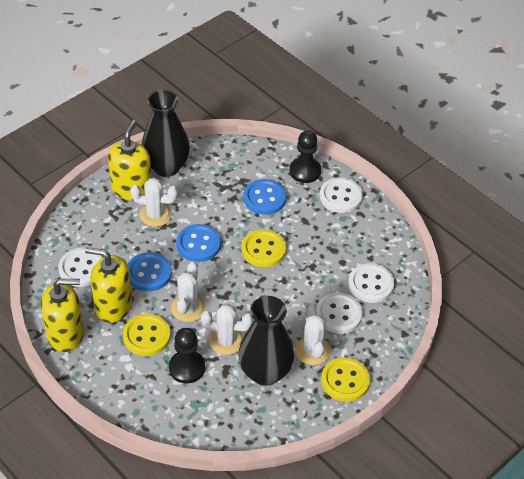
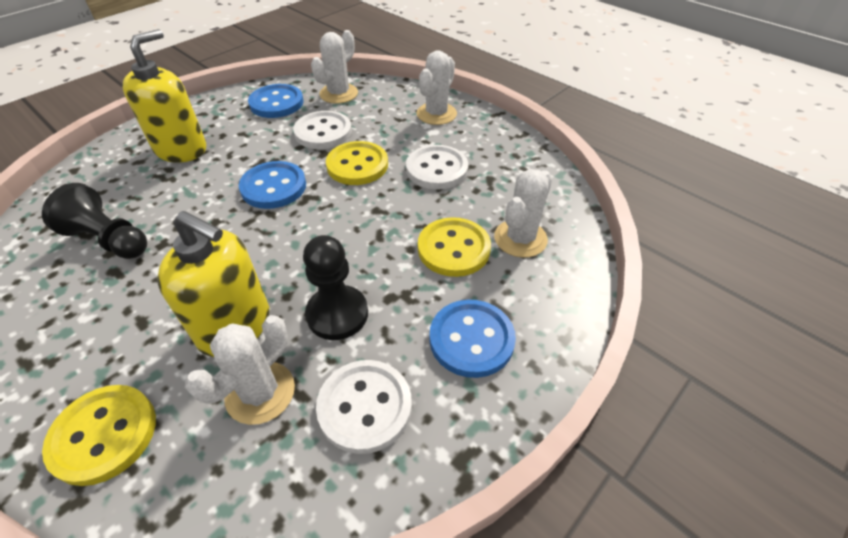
black vase: 2 -> 0
white button: 4 -> 3
yellow soap dispenser: 3 -> 2

